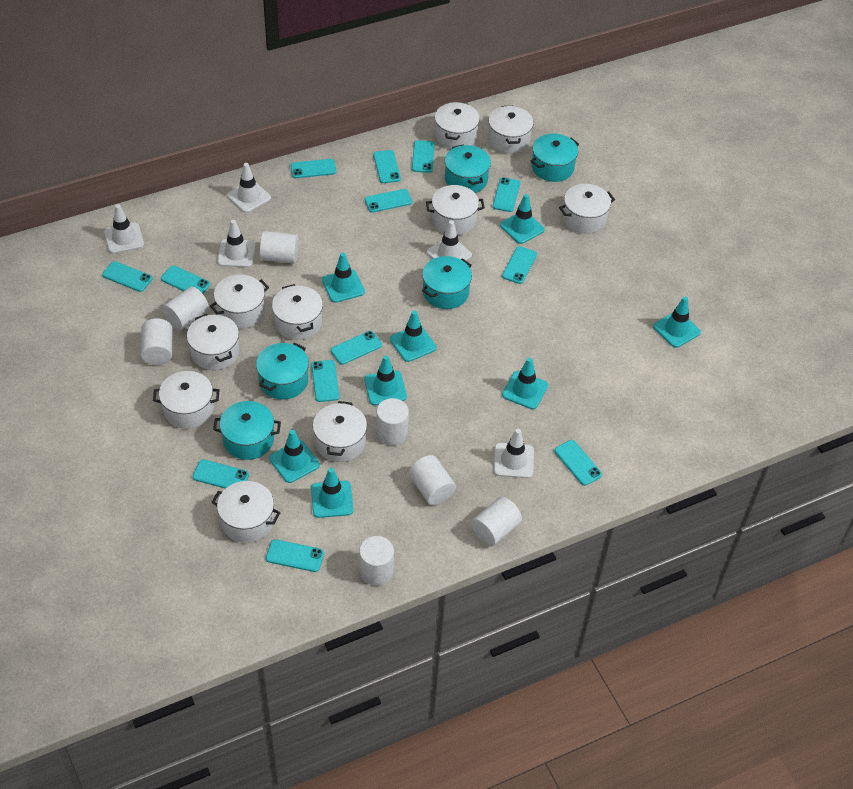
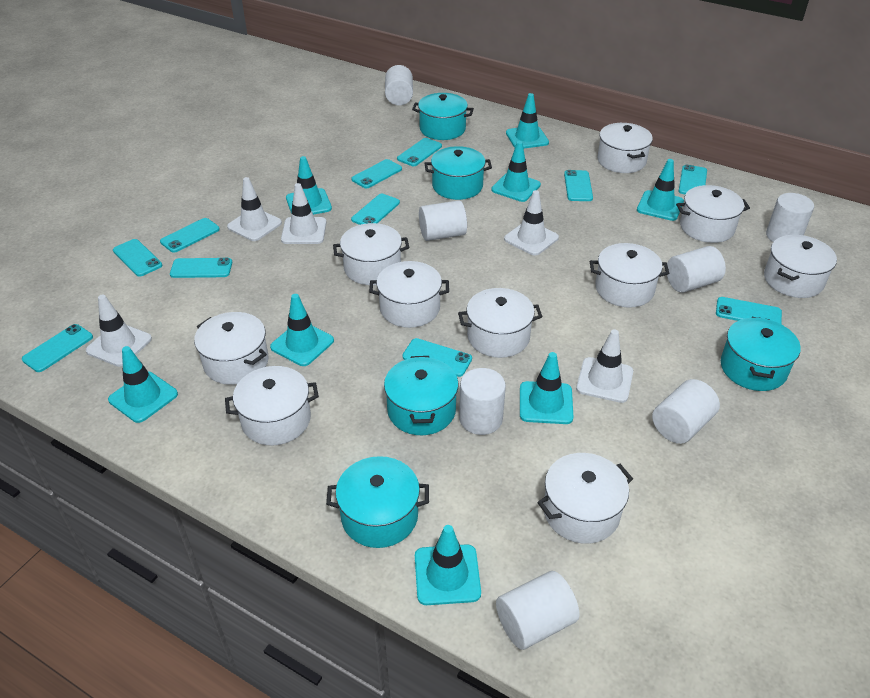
turquoise phone: 13 -> 11

